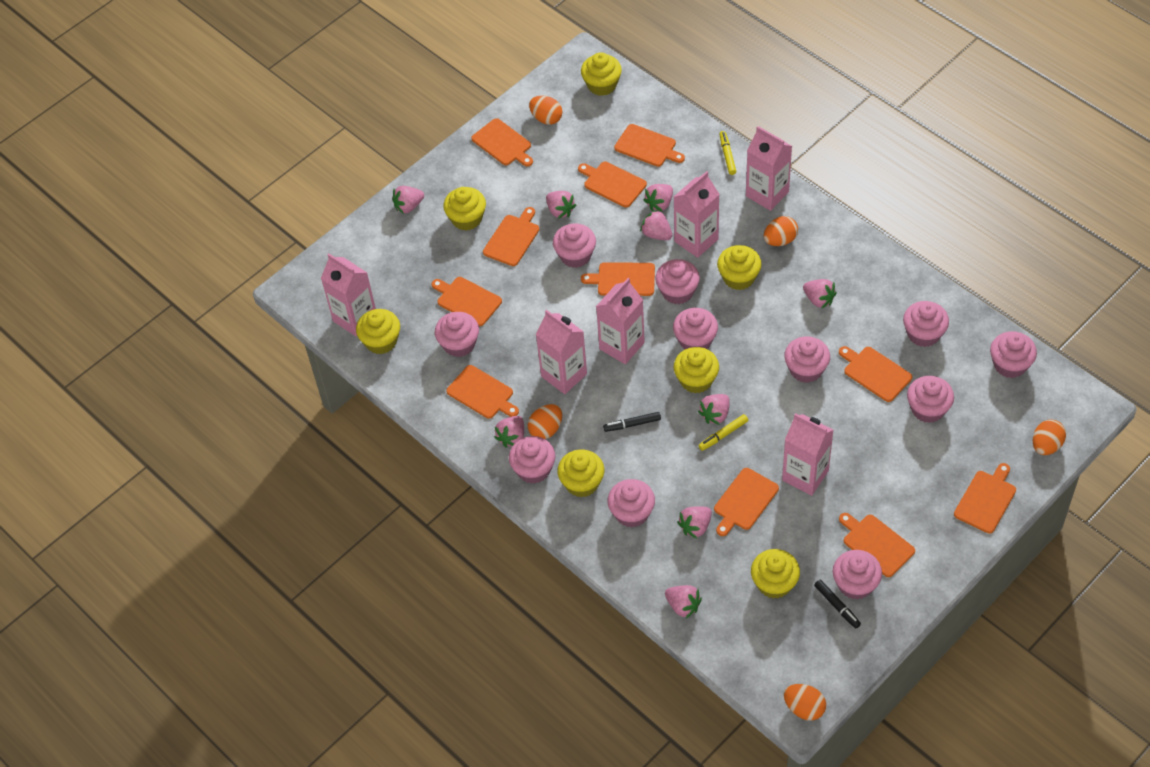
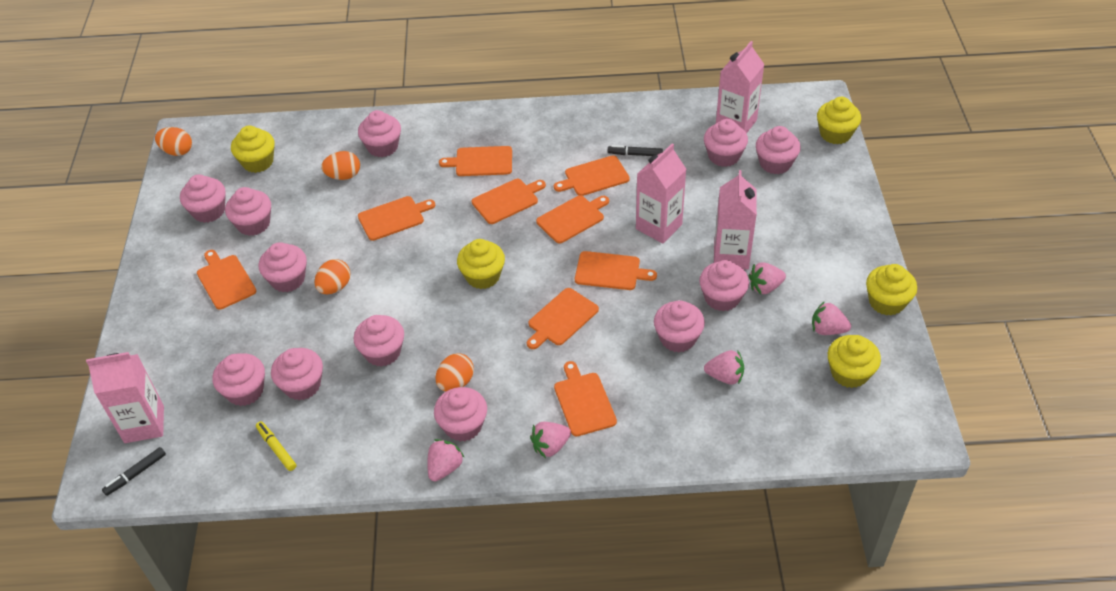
orange cutting board: 11 -> 9
orange egg: 5 -> 4
pink carton: 6 -> 4
pink cupcake: 11 -> 12
pink strawberry: 9 -> 5
yellow cupcake: 7 -> 5
yellow marker: 2 -> 1

